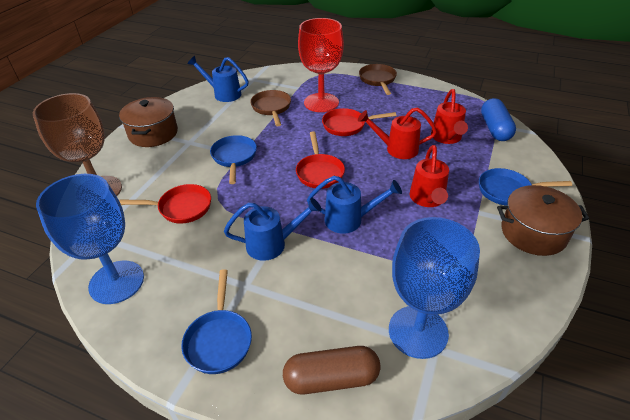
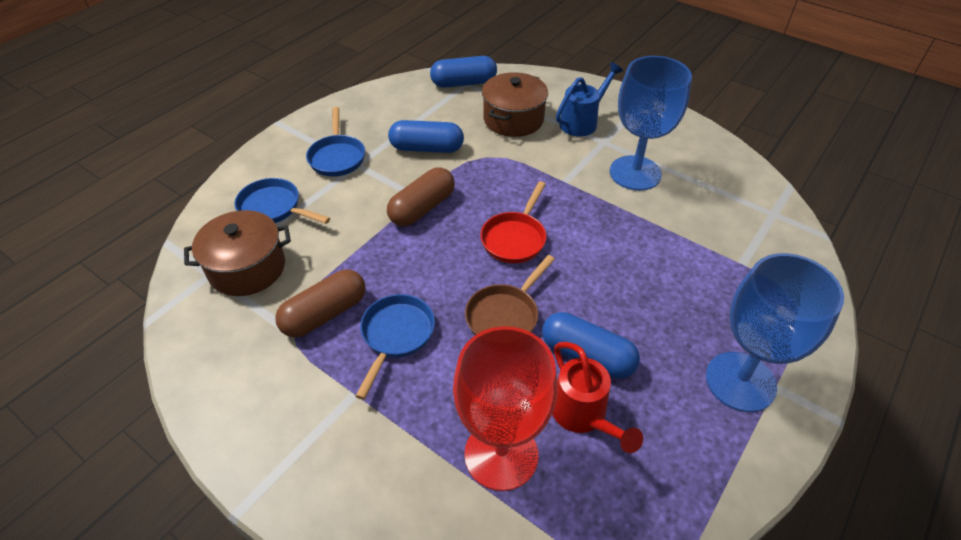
blue capsule: 1 -> 3
blue watering can: 3 -> 1
brown capsule: 1 -> 2
brown goblet: 1 -> 0
brown pan: 2 -> 1
red pan: 3 -> 1
red watering can: 3 -> 1

